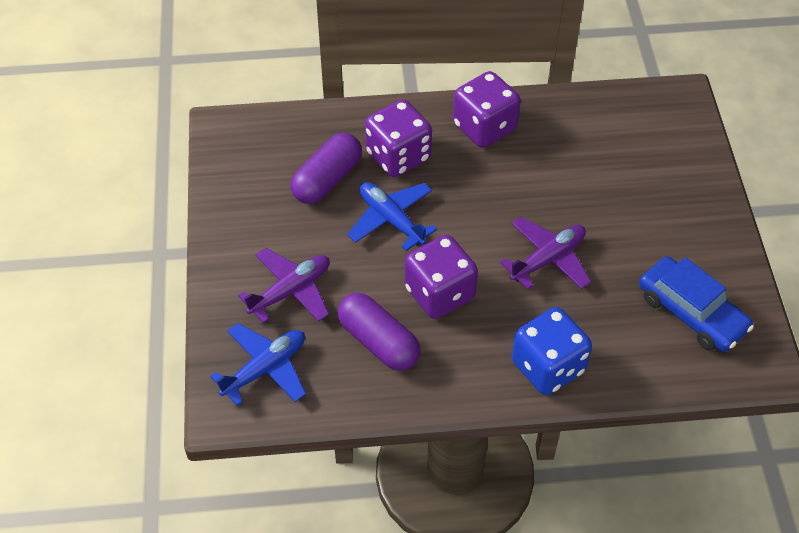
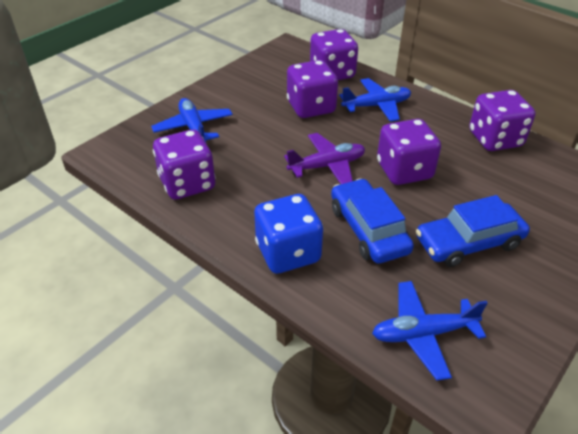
blue car: 1 -> 2
blue plane: 2 -> 3
purple capsule: 2 -> 0
purple dice: 3 -> 5
purple plane: 2 -> 1

